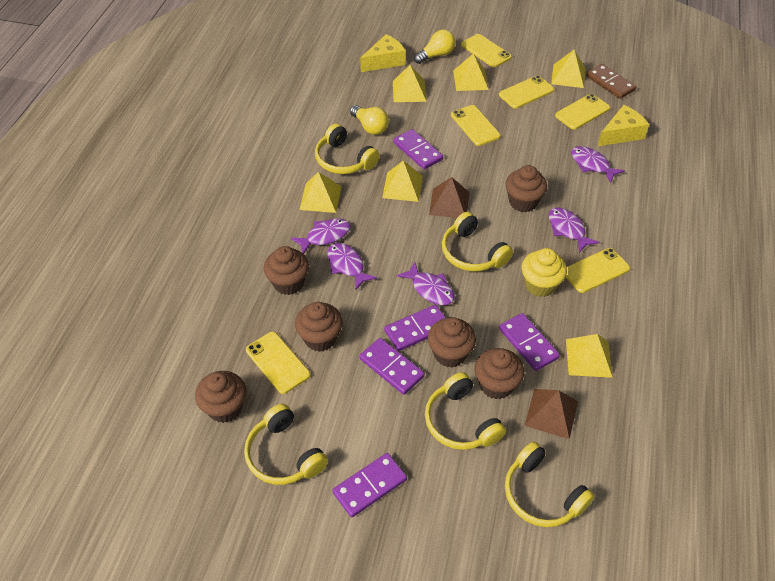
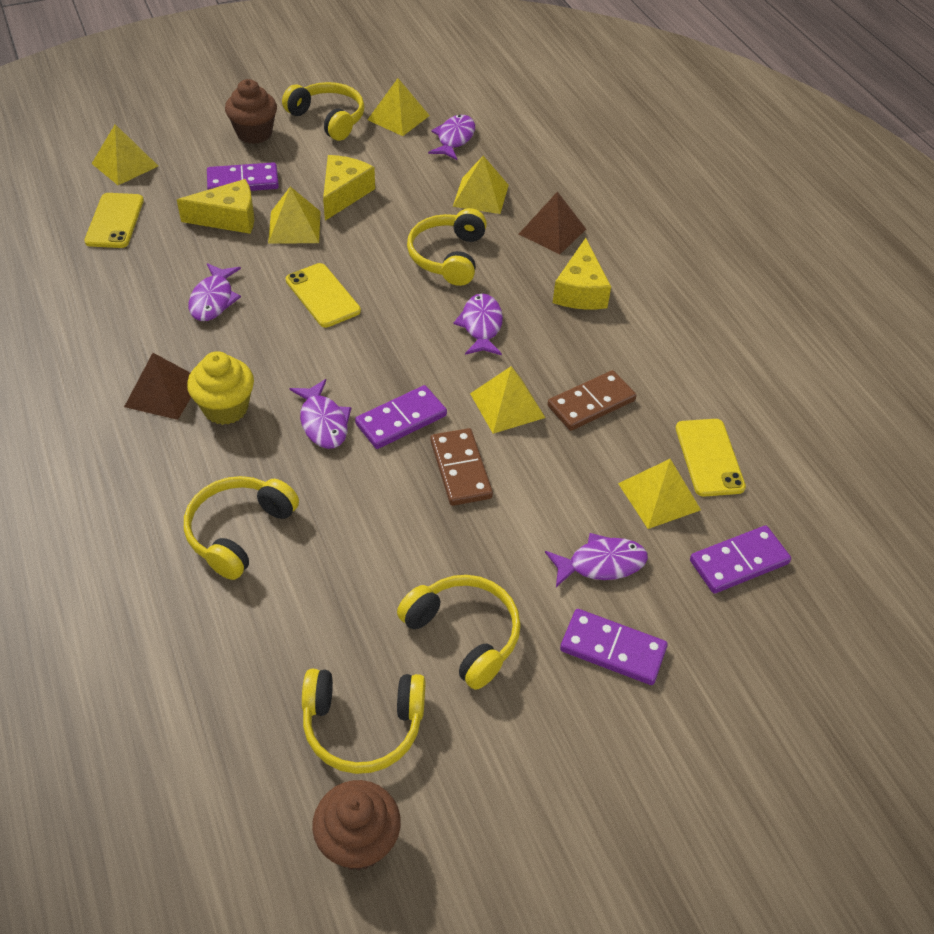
brown cupcake: 6 -> 2
brown domino: 1 -> 2
purple domino: 5 -> 4
yellow cheese: 2 -> 3
yellow light bulb: 2 -> 0
yellow phone: 6 -> 3

